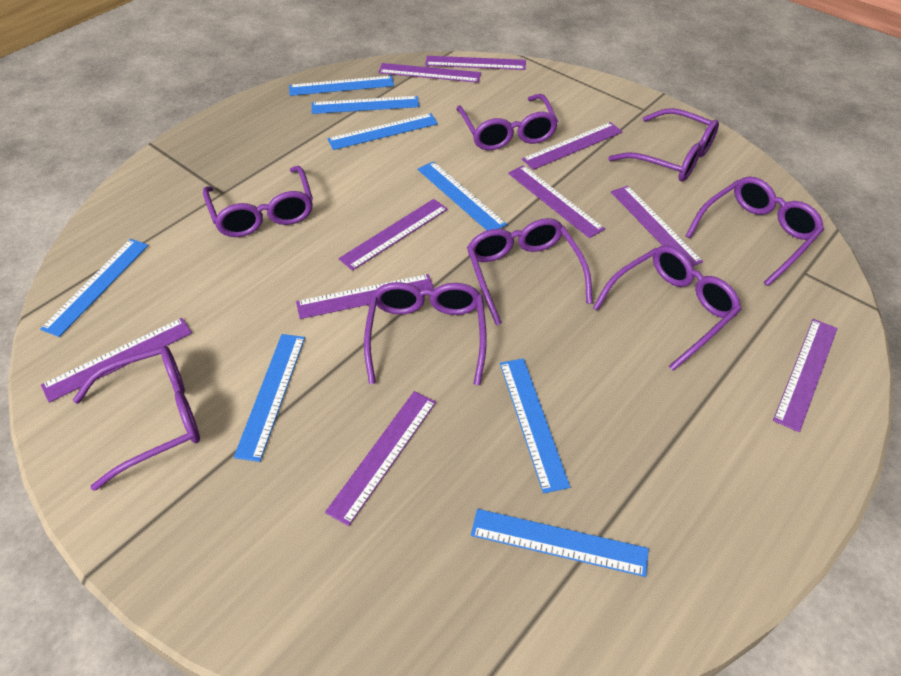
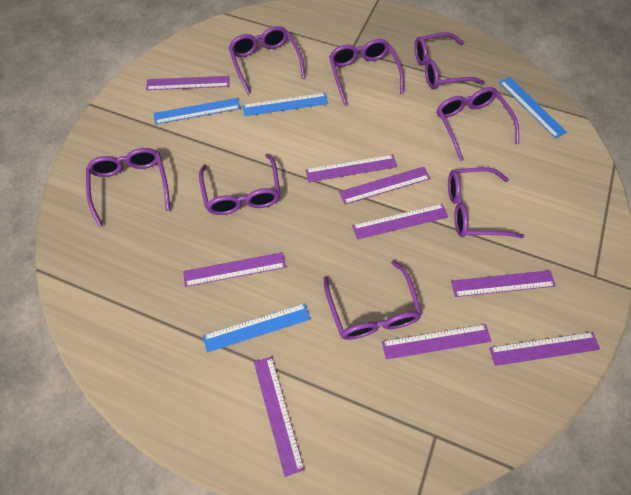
blue ruler: 8 -> 4
purple ruler: 10 -> 9

